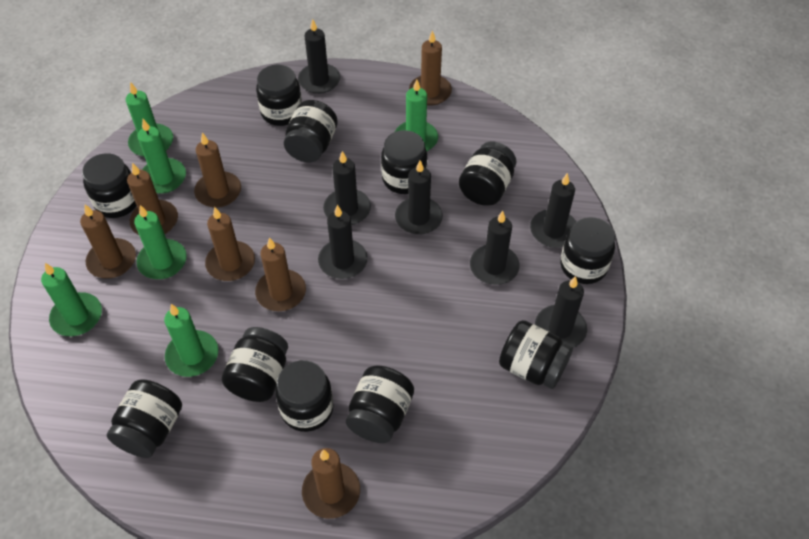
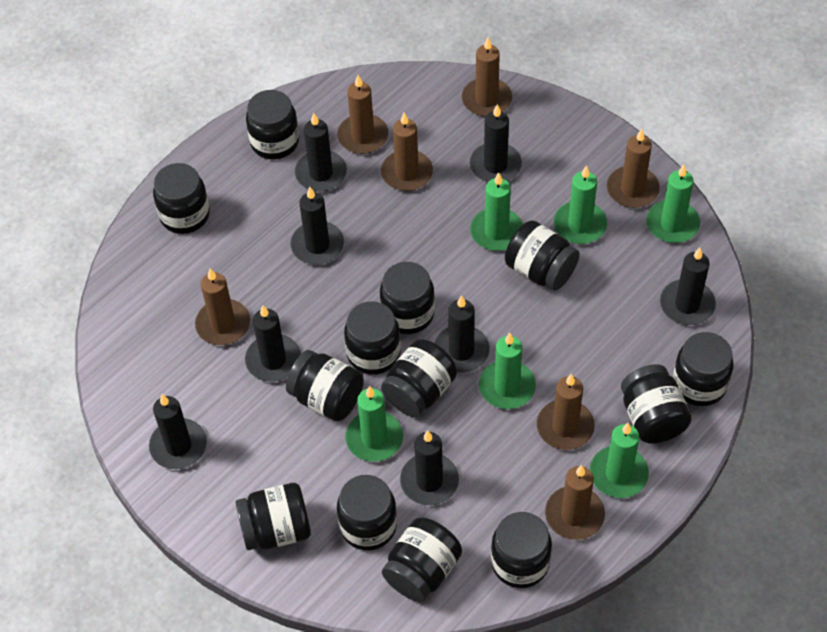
black candle: 7 -> 8
black jar: 11 -> 13

